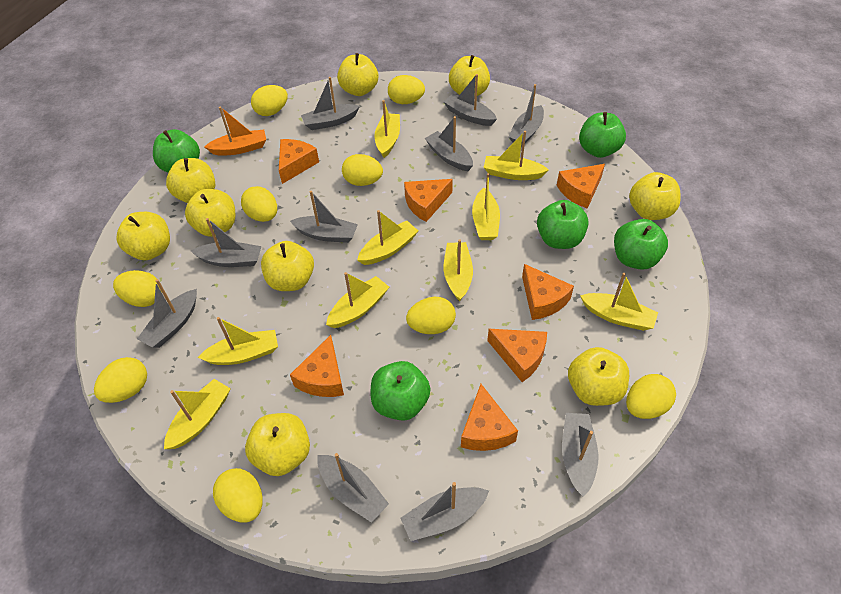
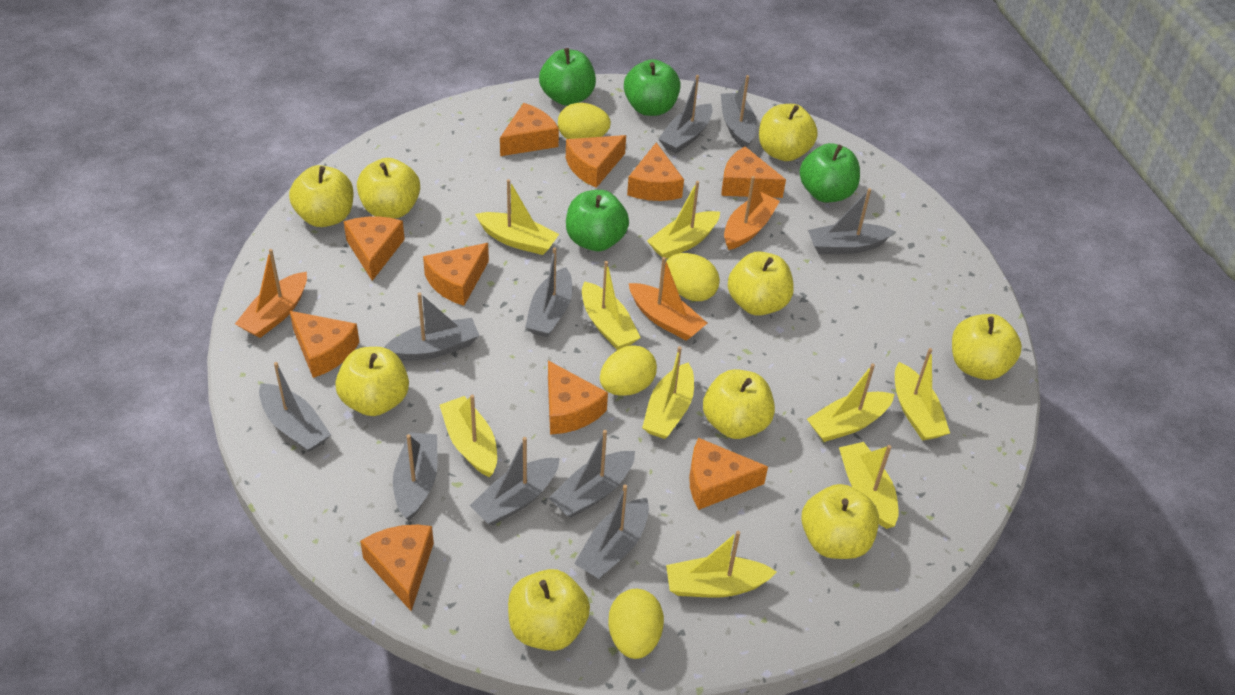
green apple: 5 -> 4
orange boat: 1 -> 3
orange cheese: 7 -> 10
yellow egg: 9 -> 4

